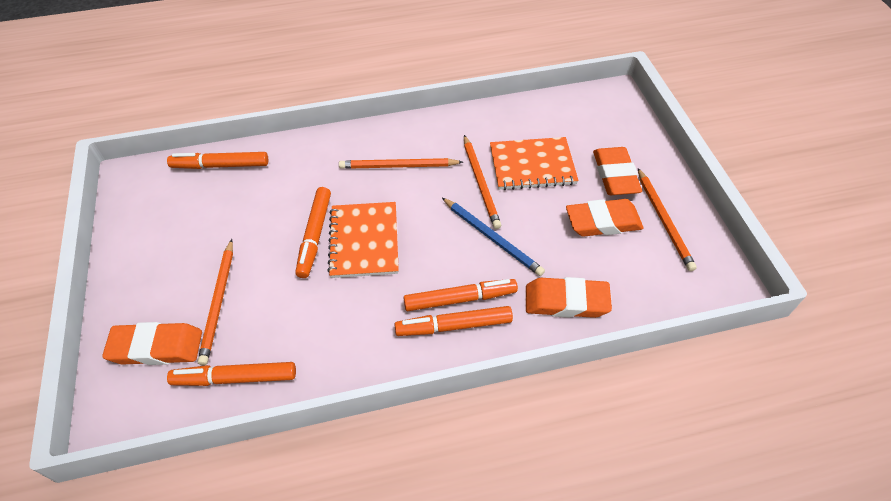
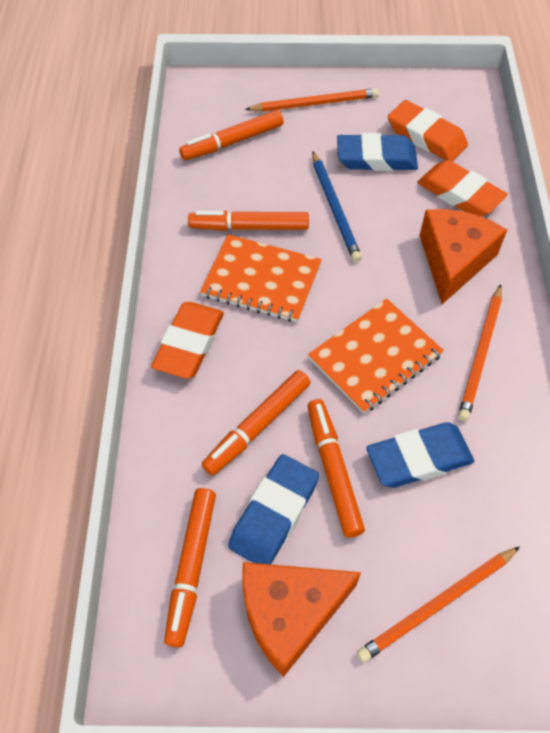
blue eraser: 0 -> 3
orange cheese: 0 -> 2
orange eraser: 4 -> 3
orange pencil: 4 -> 3

